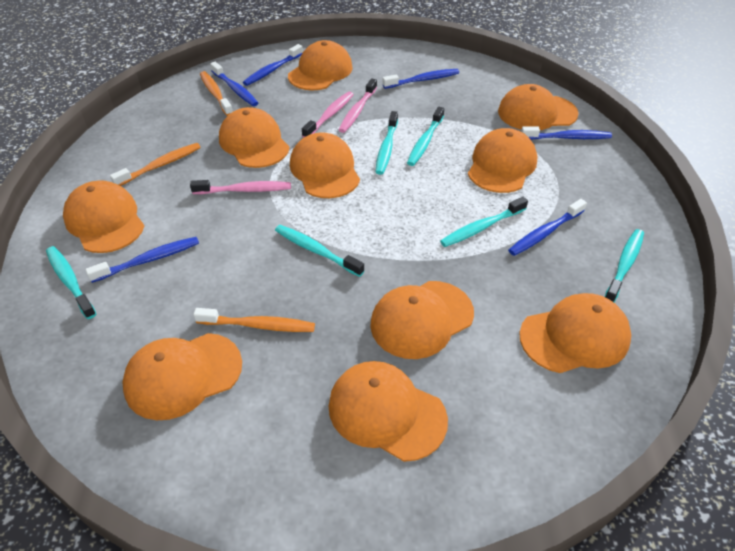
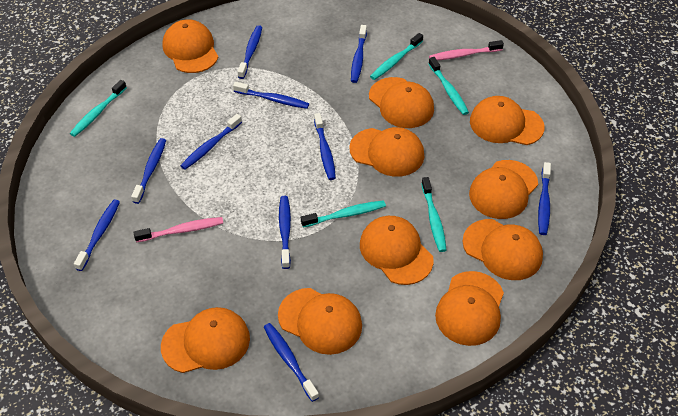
blue toothbrush: 6 -> 10
orange toothbrush: 3 -> 0
pink toothbrush: 3 -> 2
turquoise toothbrush: 6 -> 5

